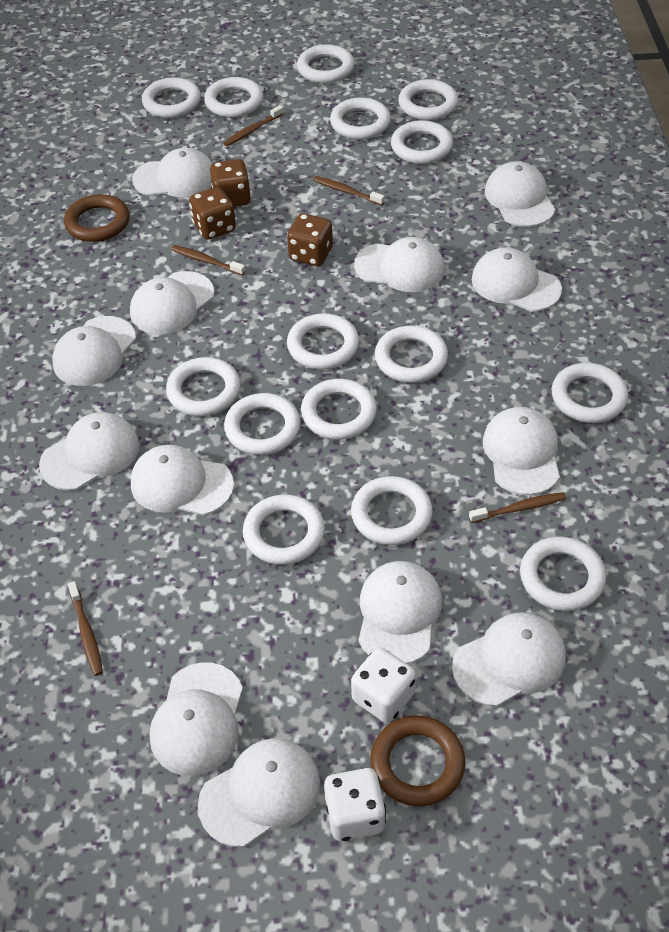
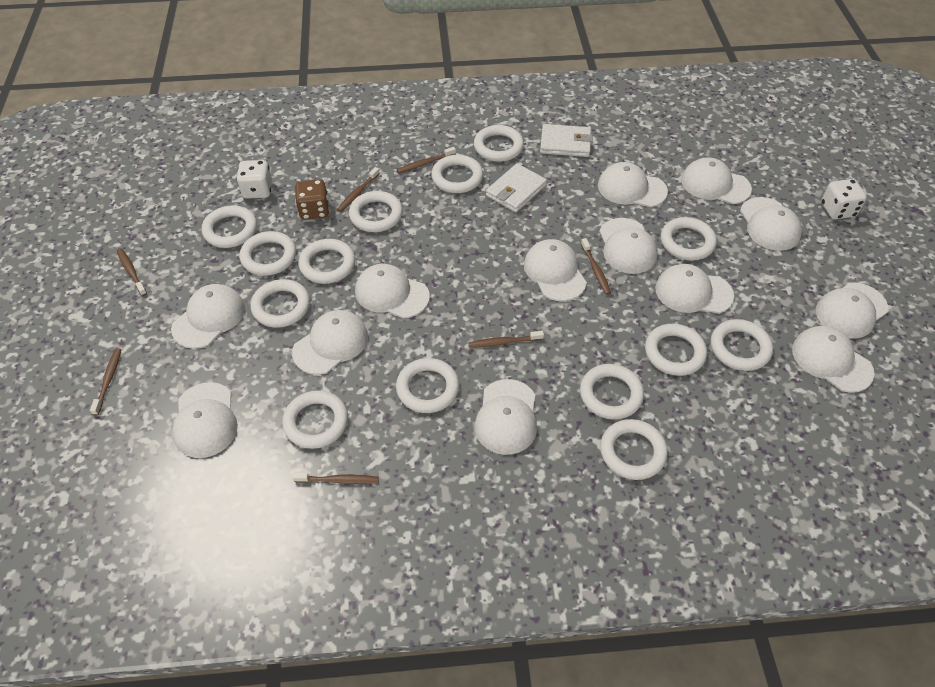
brown dice: 3 -> 1
brown ring: 2 -> 0
brown toothbrush: 5 -> 7
white ring: 15 -> 14
white wallet: 0 -> 2

